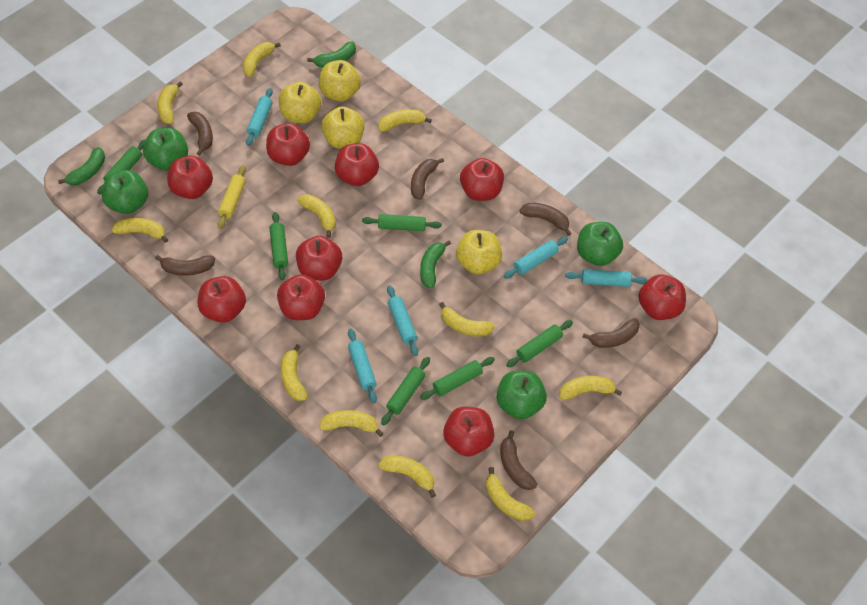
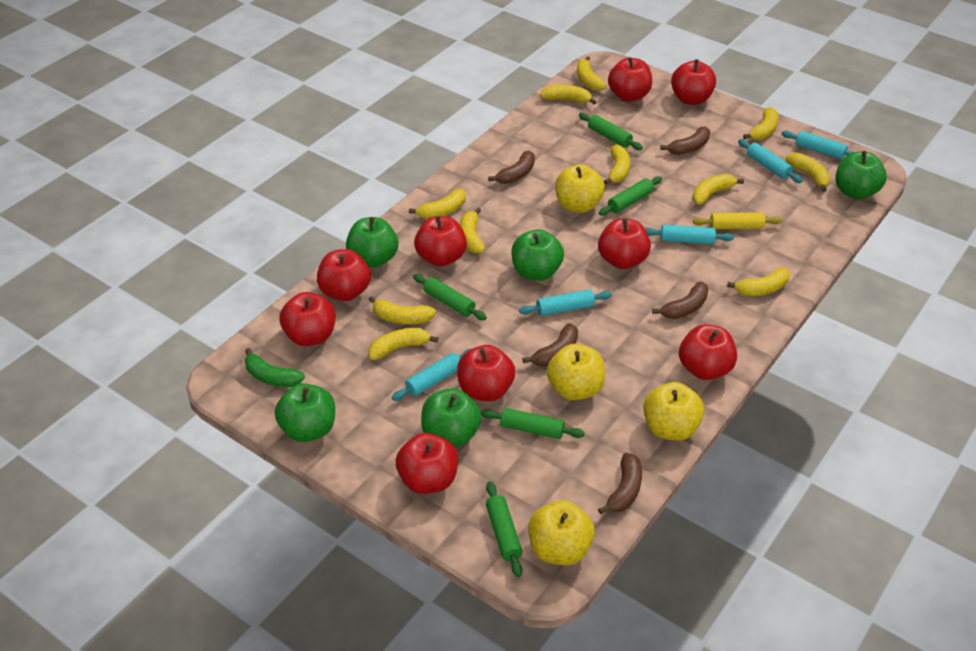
brown banana: 6 -> 5
green apple: 4 -> 5
green banana: 3 -> 1
green rolling pin: 6 -> 5

